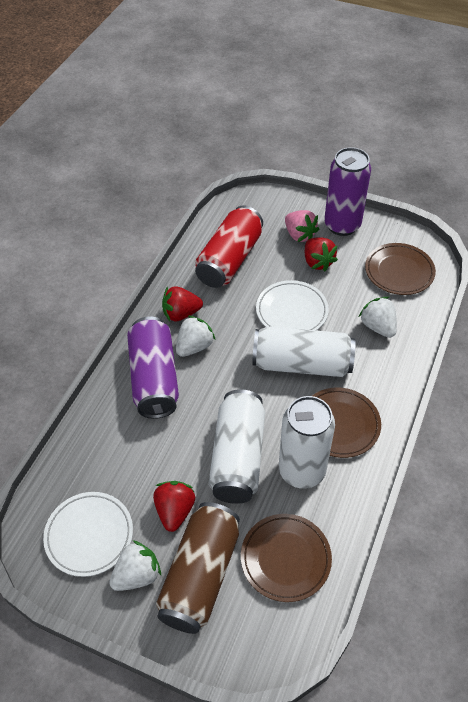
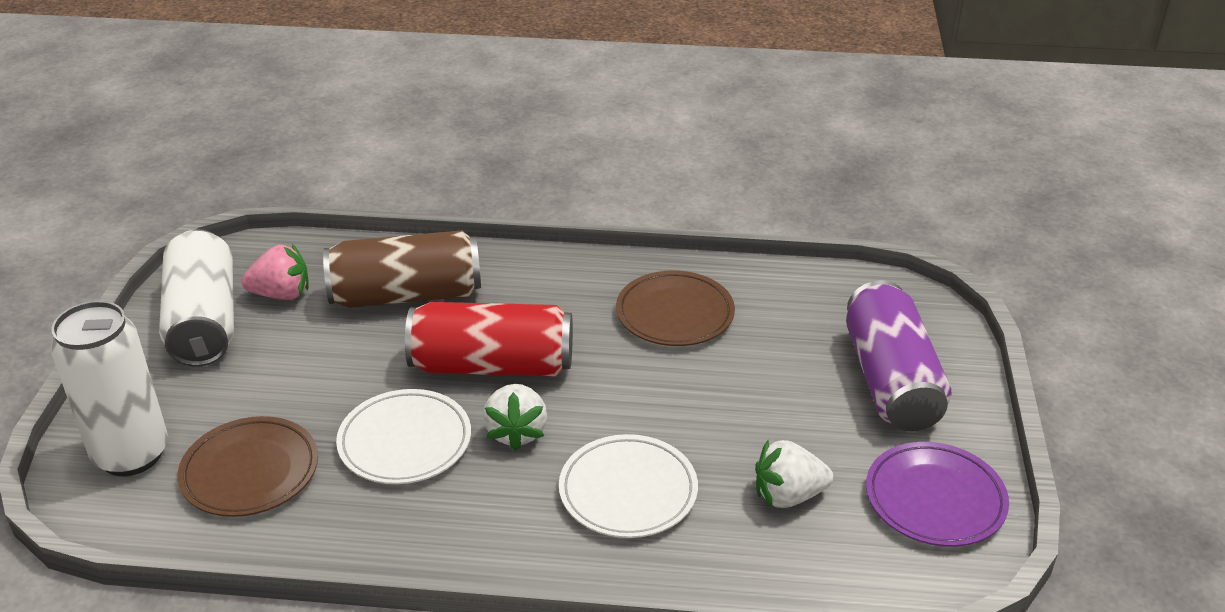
brown plate: 3 -> 2
purple can: 2 -> 1
purple plate: 0 -> 1
red strawberry: 3 -> 0
white can: 3 -> 2
white strawberry: 3 -> 2

